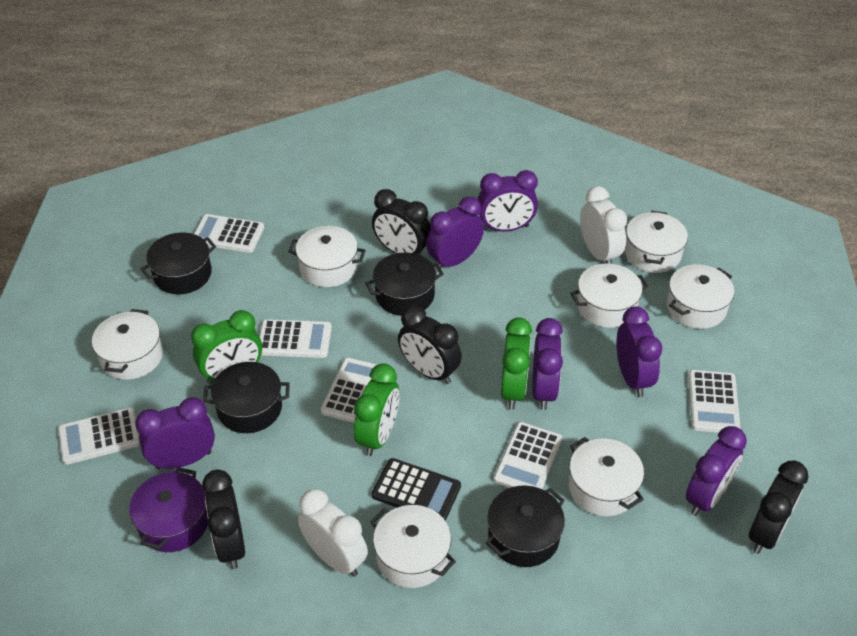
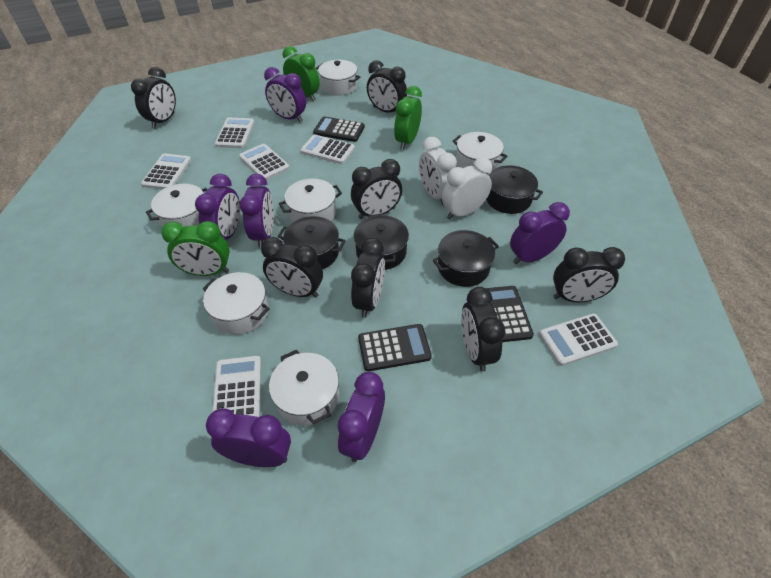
black calculator: 1 -> 3
black clock: 4 -> 7
purple pot: 1 -> 0
white pot: 7 -> 6

